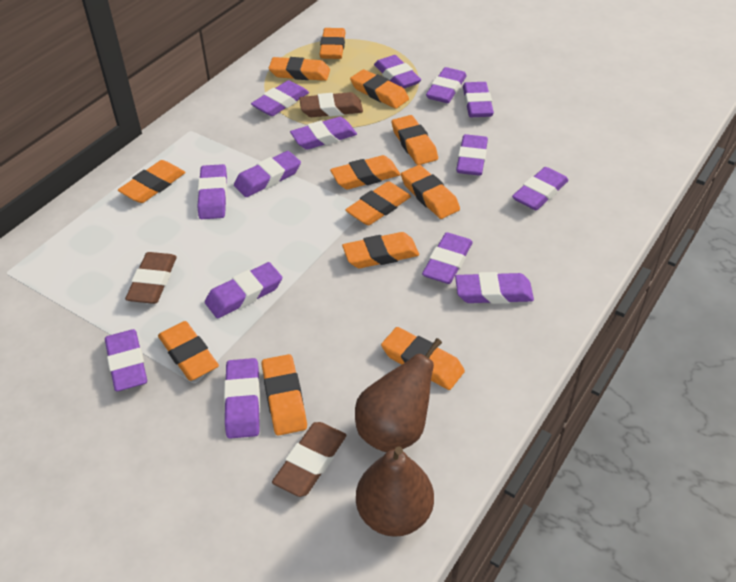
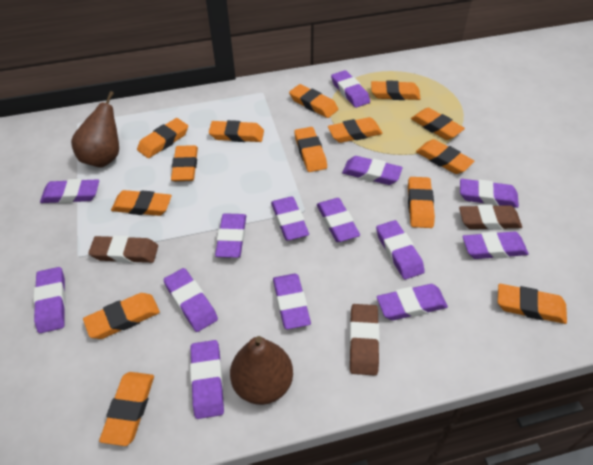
orange eraser: 12 -> 14

